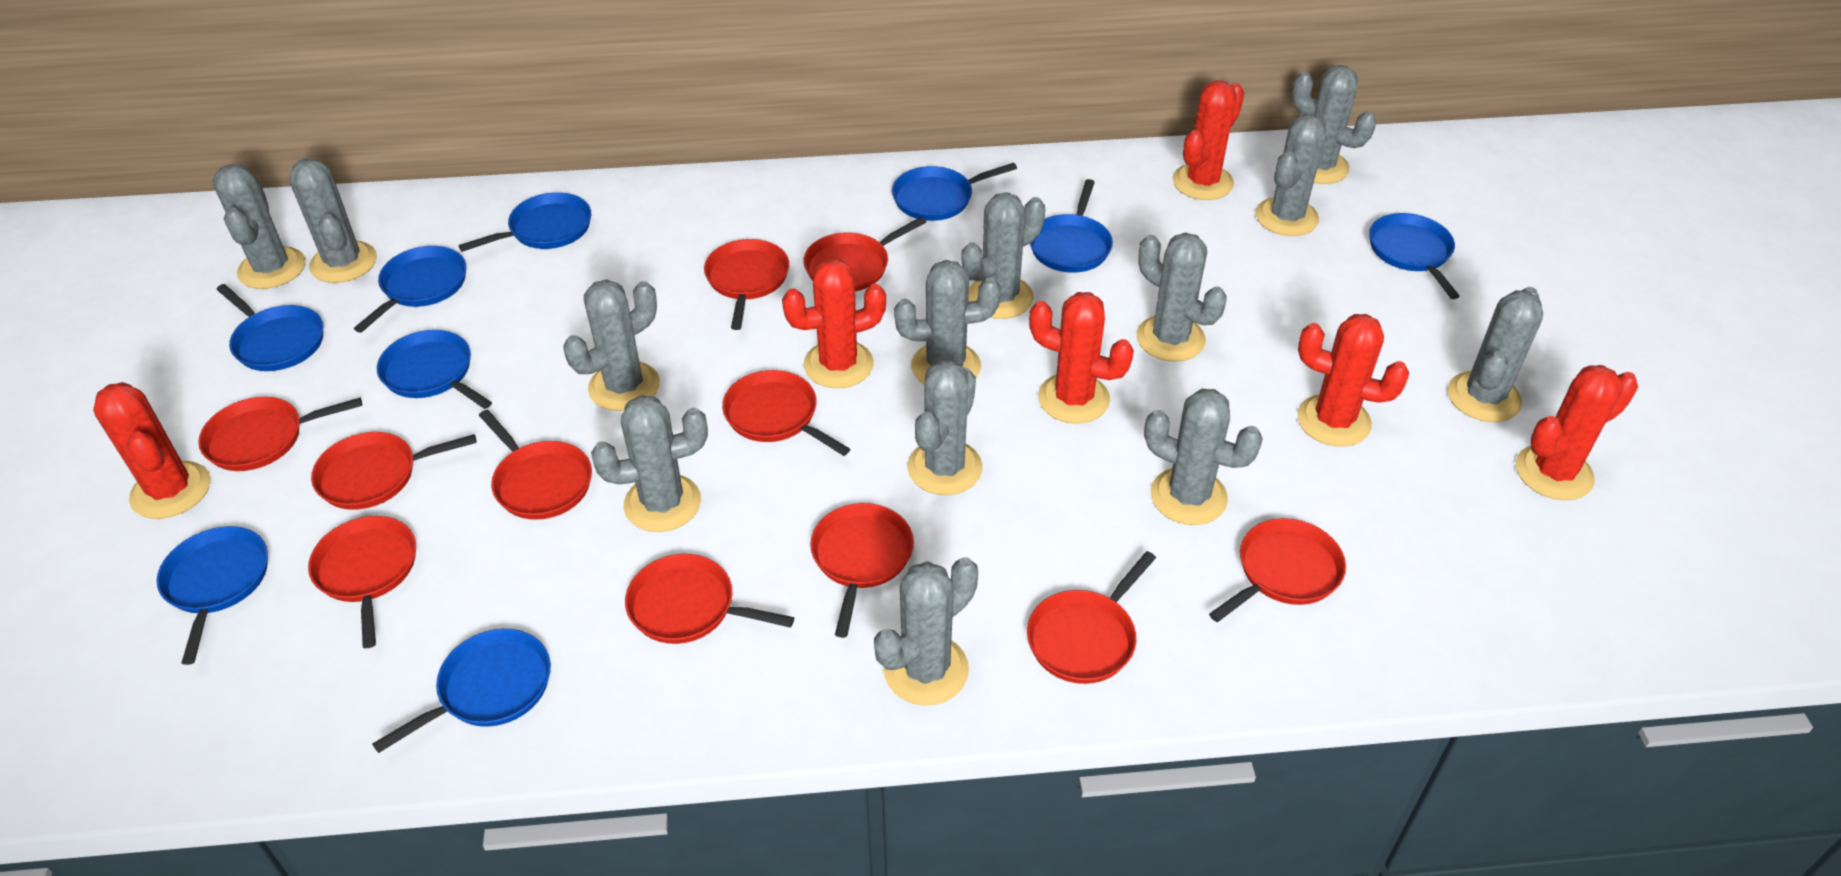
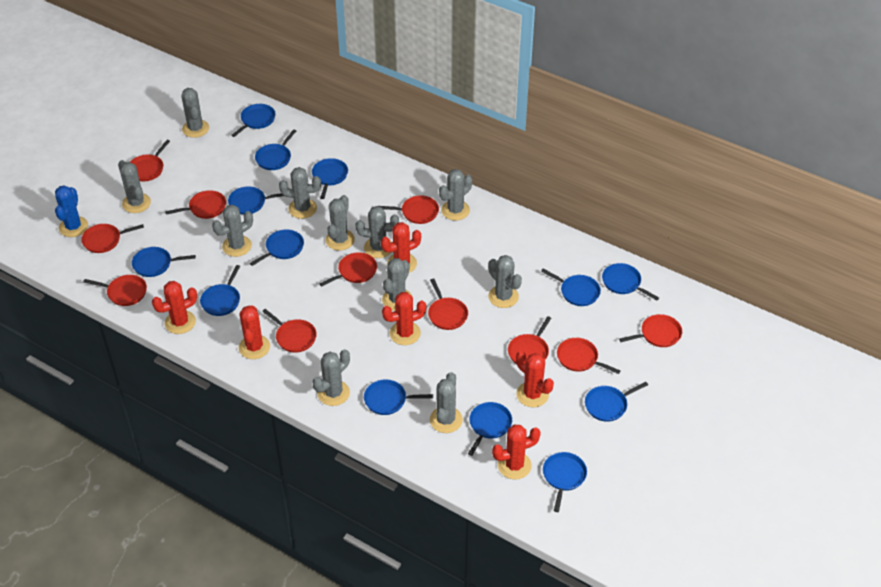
blue cactus: 0 -> 1
blue pan: 9 -> 13
grey cactus: 13 -> 11

